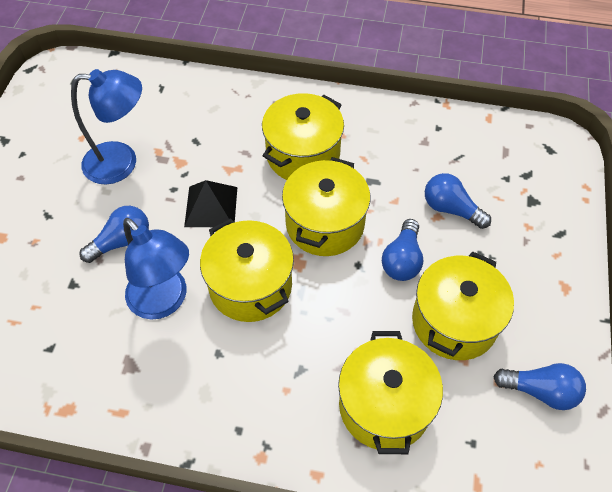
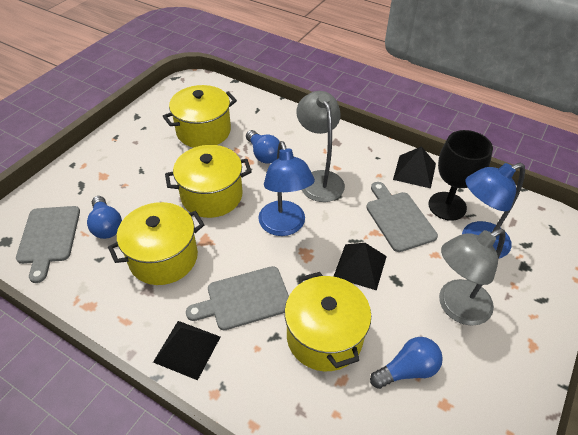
black goblet: 0 -> 1
black pyramid: 1 -> 3
blue light bulb: 4 -> 3
grey cutting board: 0 -> 3
grey lamp: 0 -> 2
yellow pot: 5 -> 4

